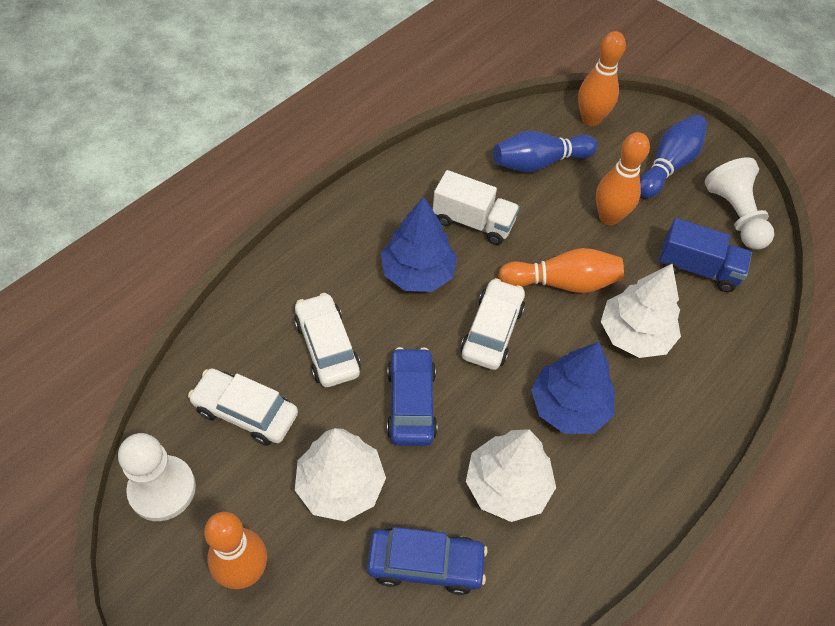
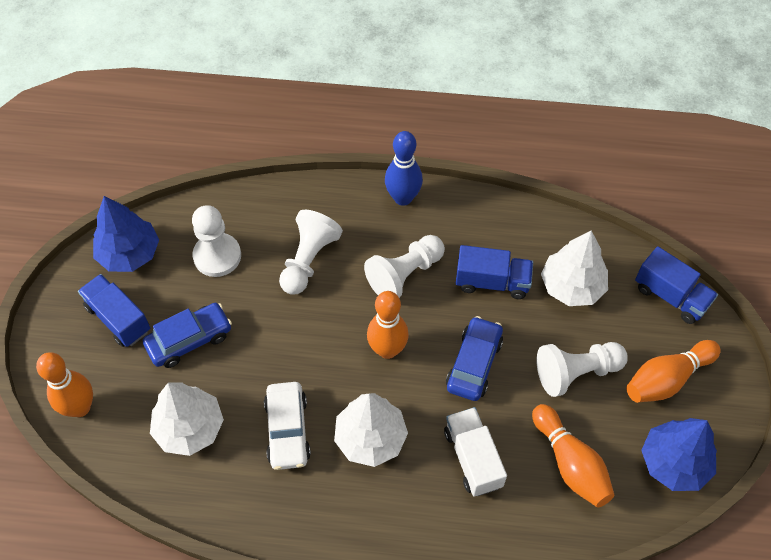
blue bowling pin: 2 -> 1
blue truck: 1 -> 3
white car: 3 -> 1
white pawn: 2 -> 4

